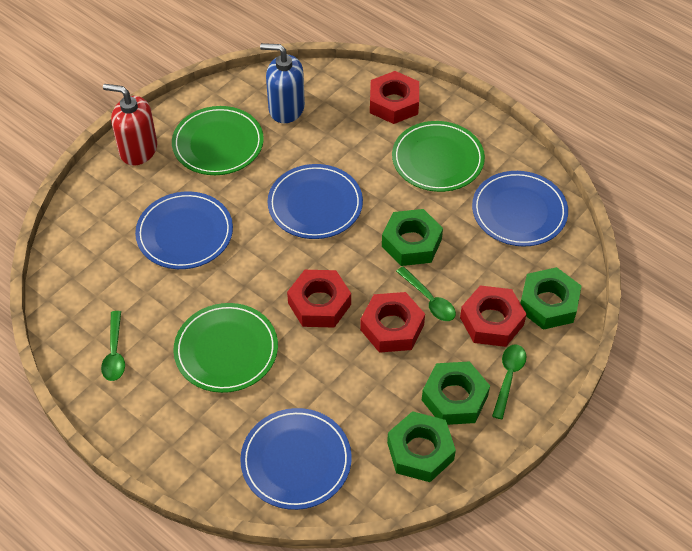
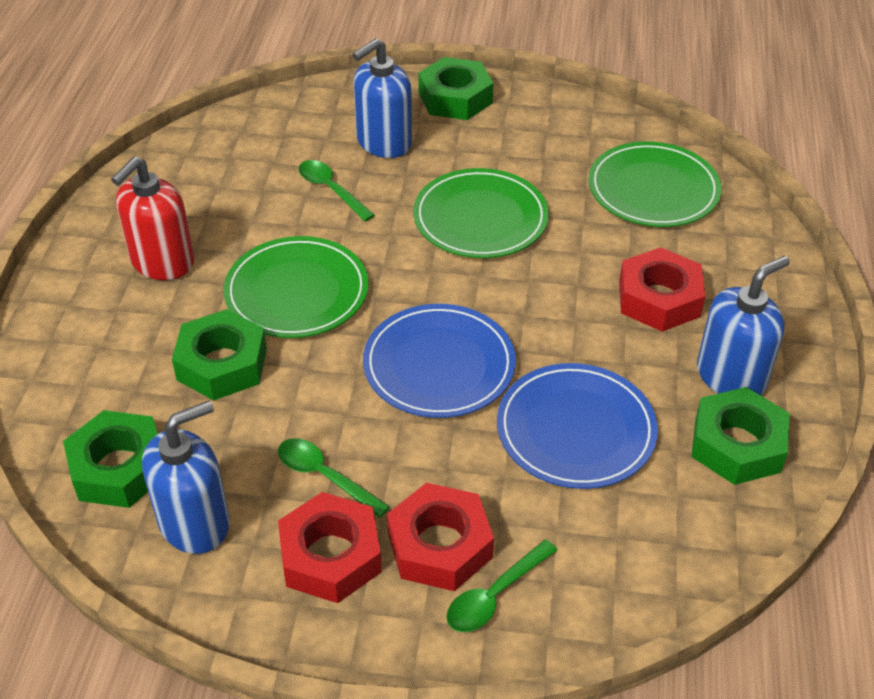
blue plate: 4 -> 2
blue soap dispenser: 1 -> 3
red nut: 4 -> 3

